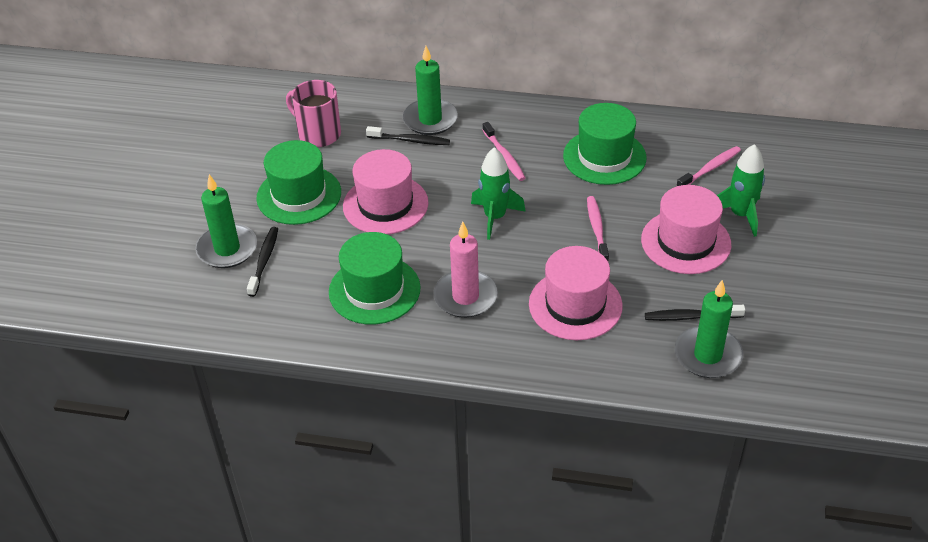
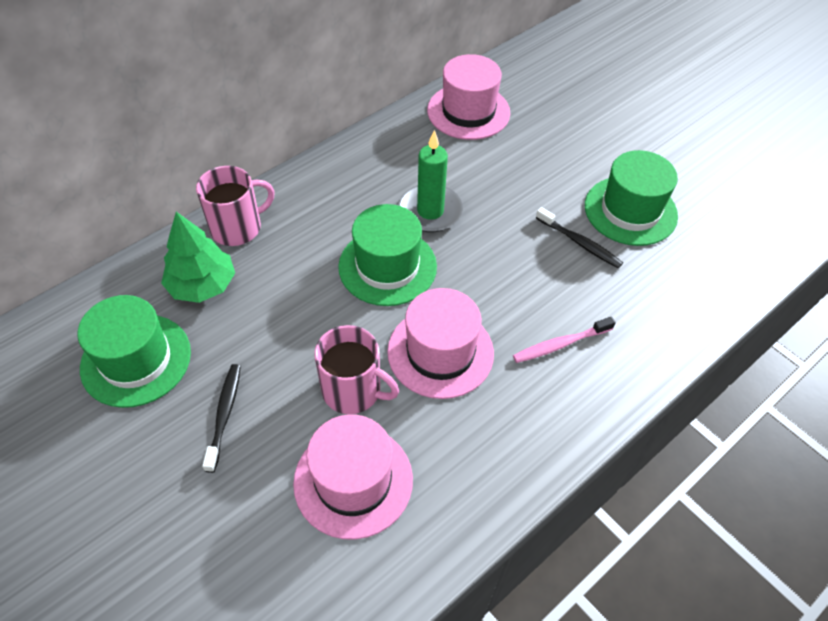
black toothbrush: 3 -> 2
green candle: 3 -> 1
green rocket: 2 -> 0
green tree: 0 -> 1
pink candle: 1 -> 0
pink mug: 1 -> 2
pink toothbrush: 3 -> 1

